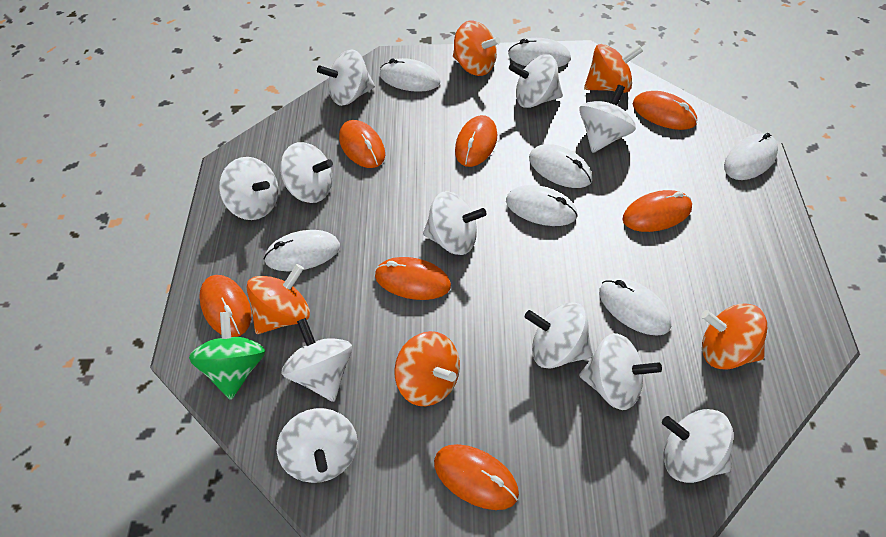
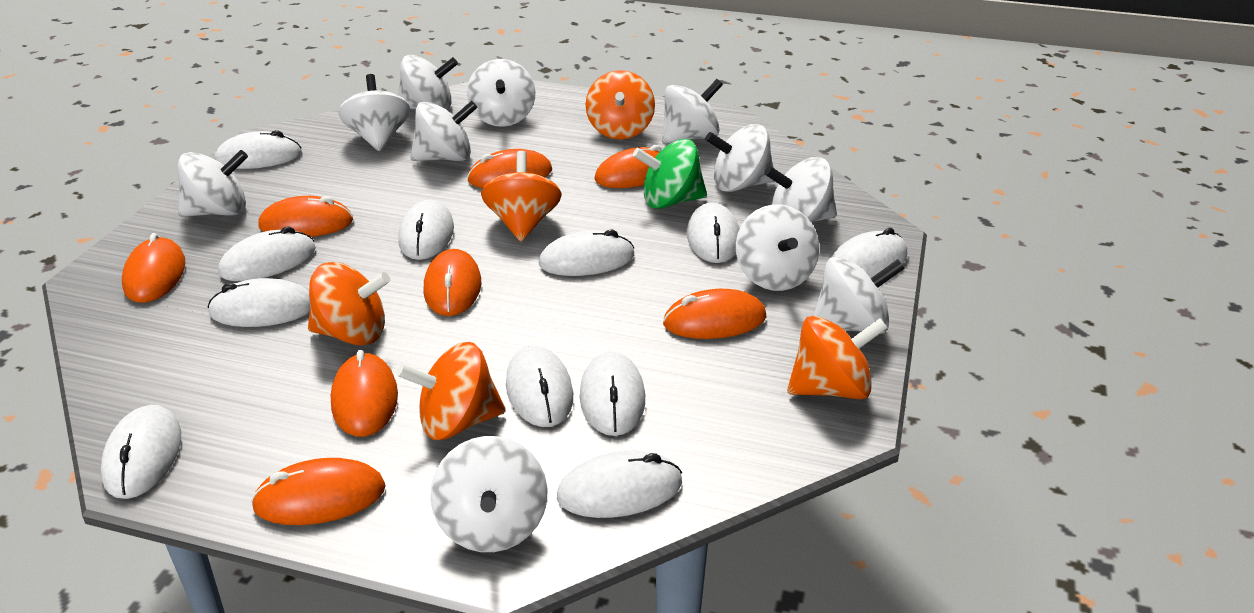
orange mouse: 7 -> 8
white mouse: 7 -> 11

